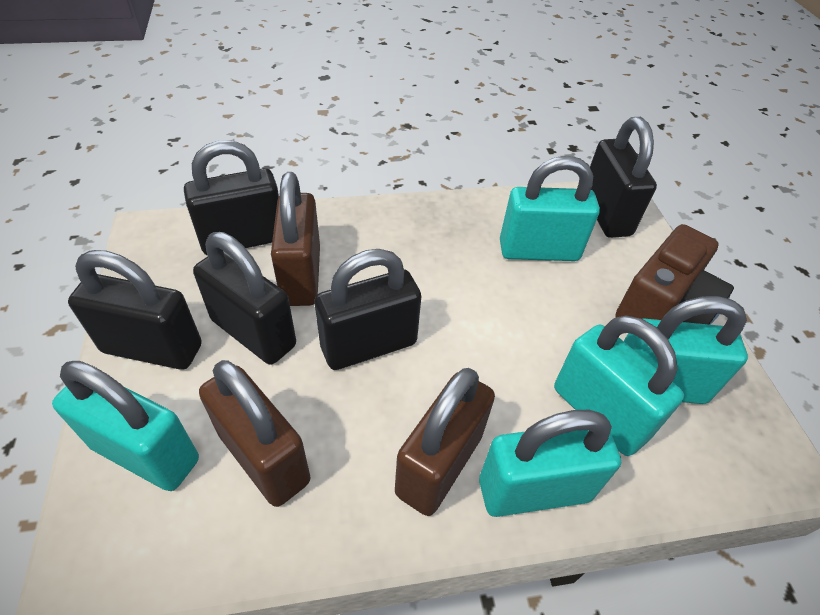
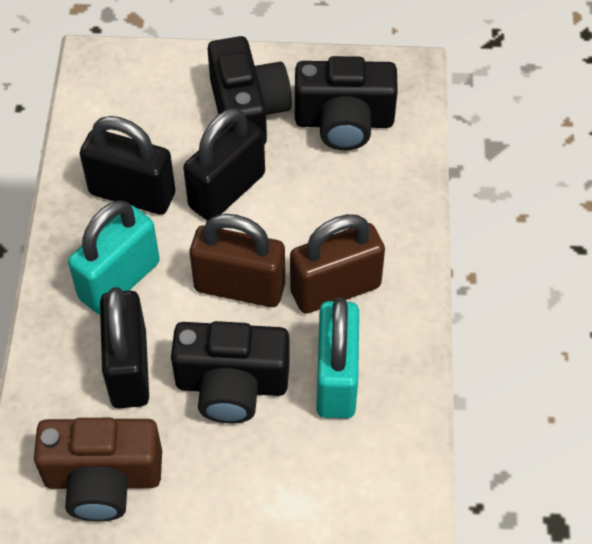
black camera: 0 -> 3
black padlock: 5 -> 3
brown padlock: 3 -> 2
turquoise padlock: 5 -> 2

